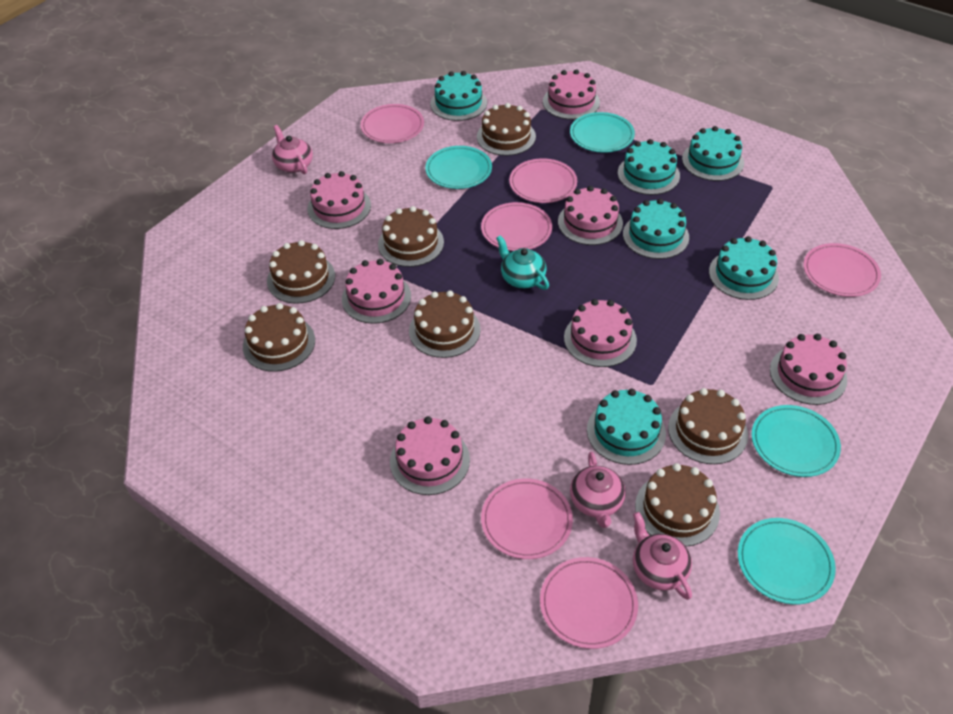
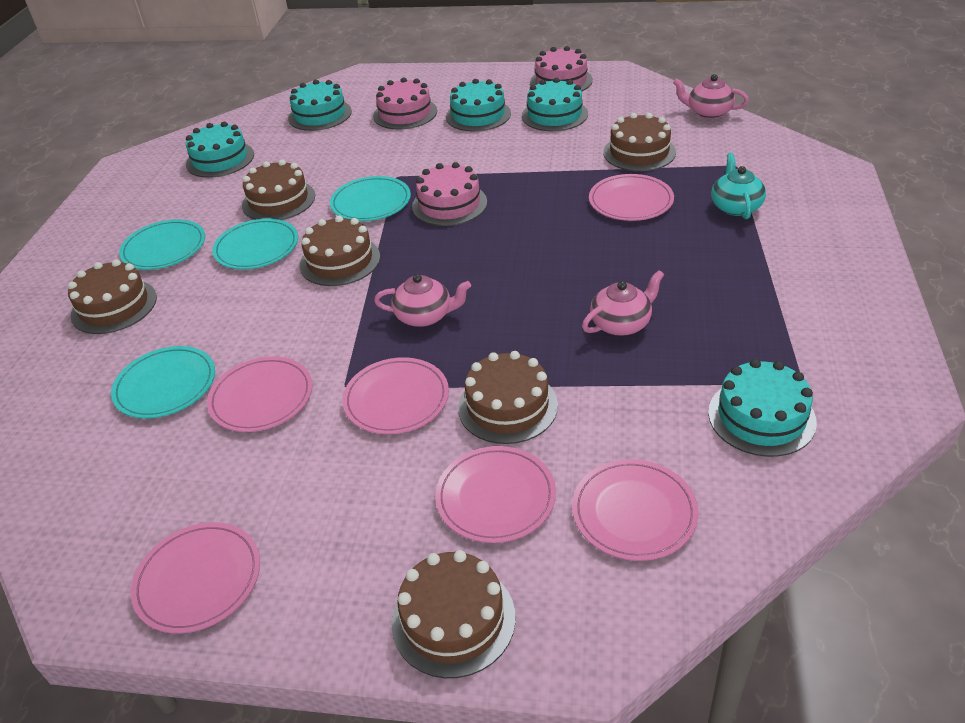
brown cake: 7 -> 6
pink cake: 7 -> 3
turquoise cake: 6 -> 5

